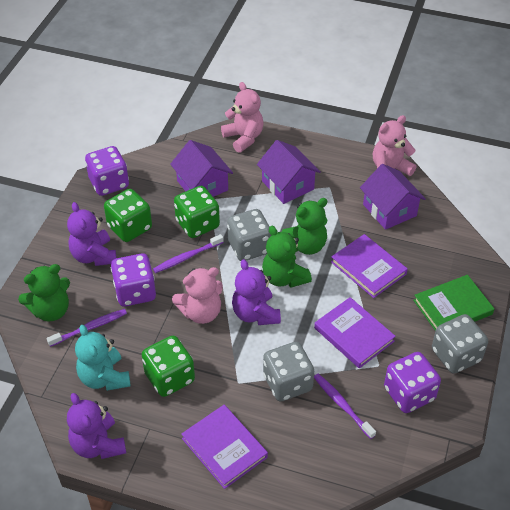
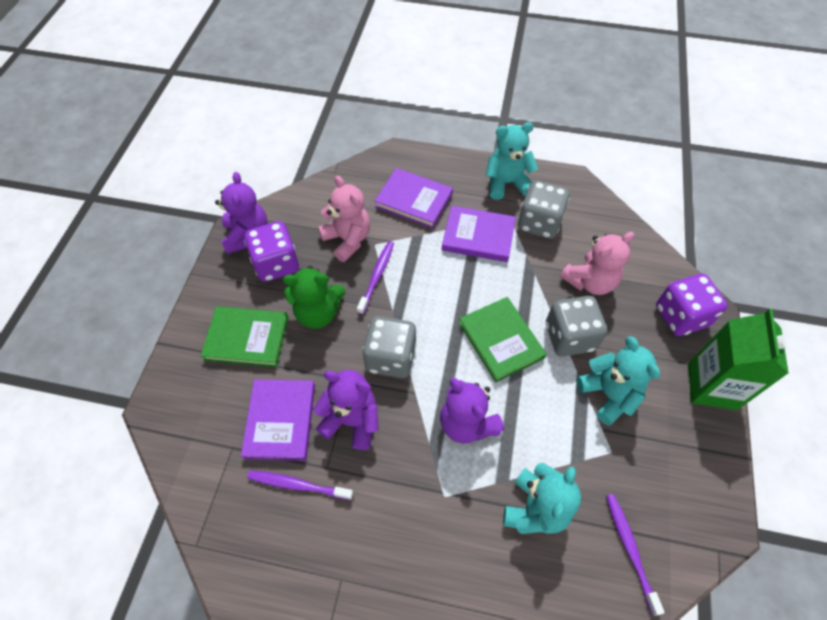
green book: 1 -> 2
green carton: 0 -> 1
green dice: 3 -> 0
green teddy bear: 3 -> 1
pink teddy bear: 3 -> 2
purple dice: 3 -> 2
purple house: 3 -> 0
turquoise teddy bear: 1 -> 3

